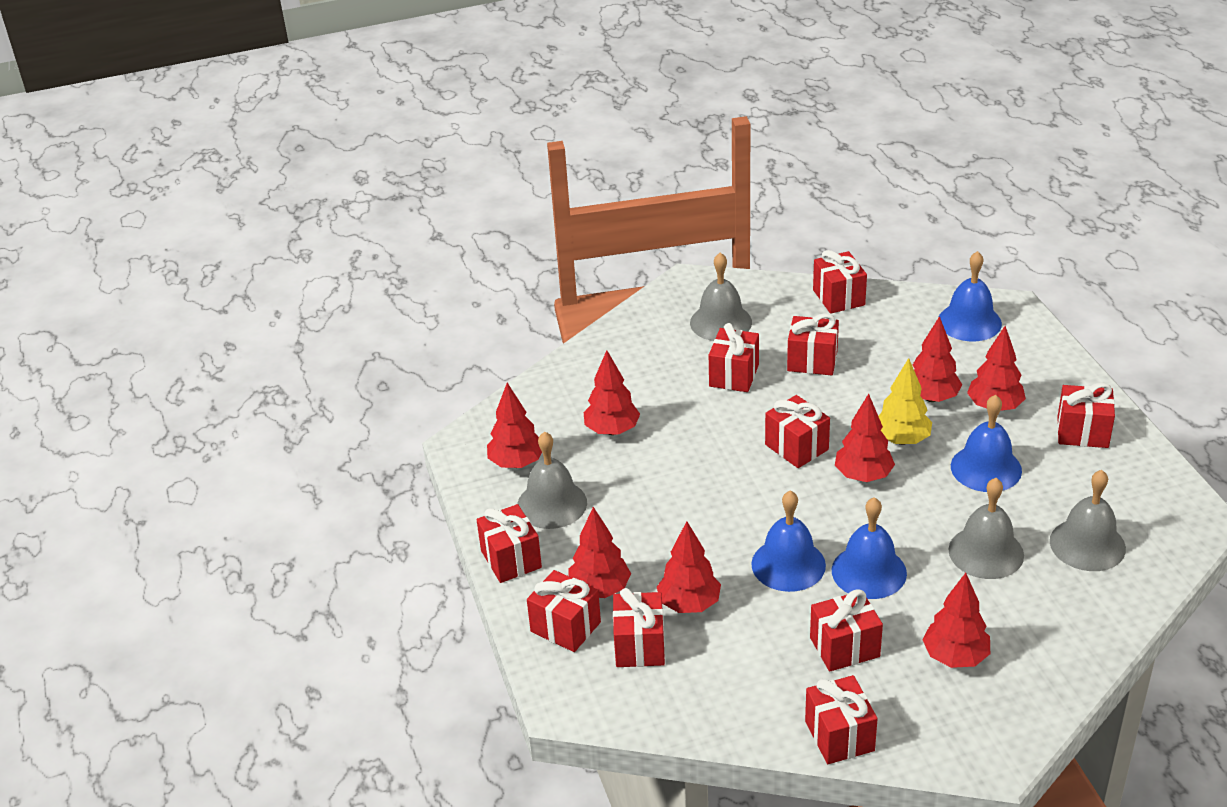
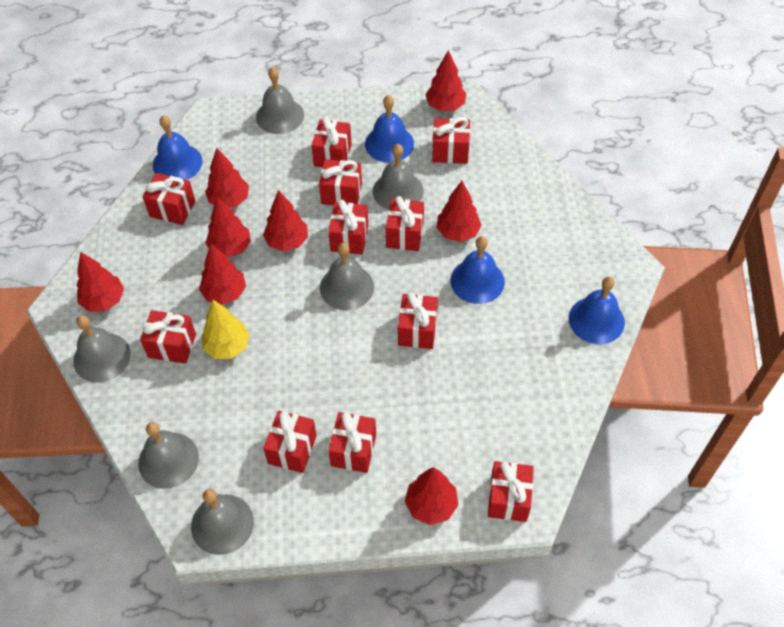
grey bell: 4 -> 6
red gift: 10 -> 11

